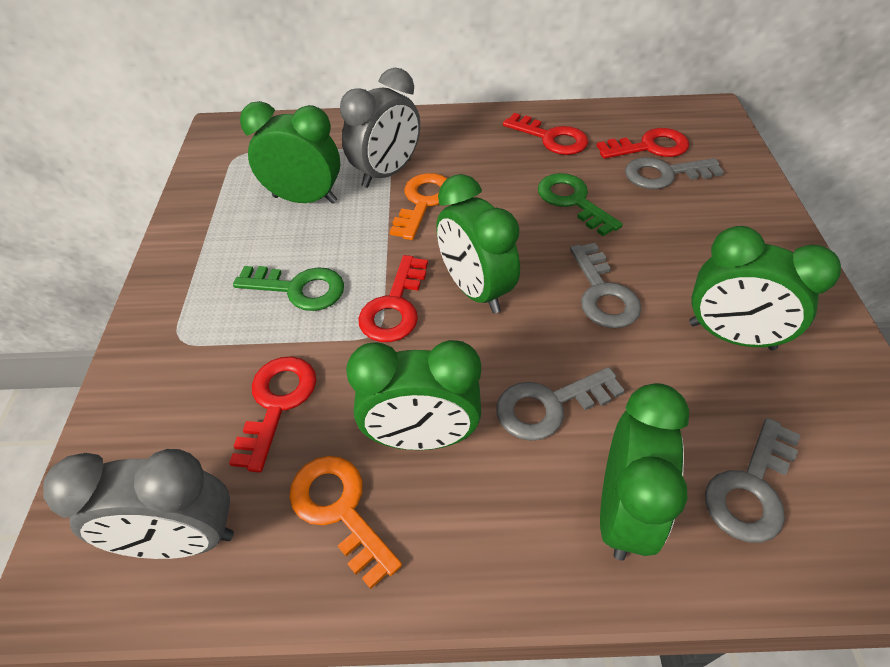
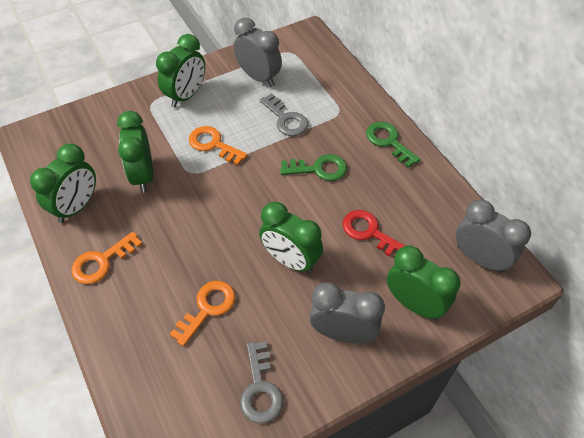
grey clock: 2 -> 3
grey key: 4 -> 2
orange key: 2 -> 3
red key: 4 -> 1

